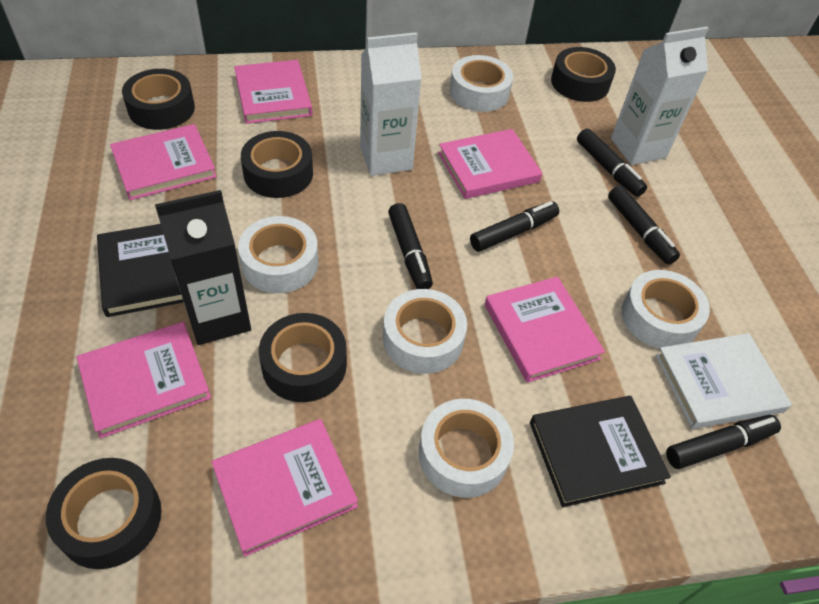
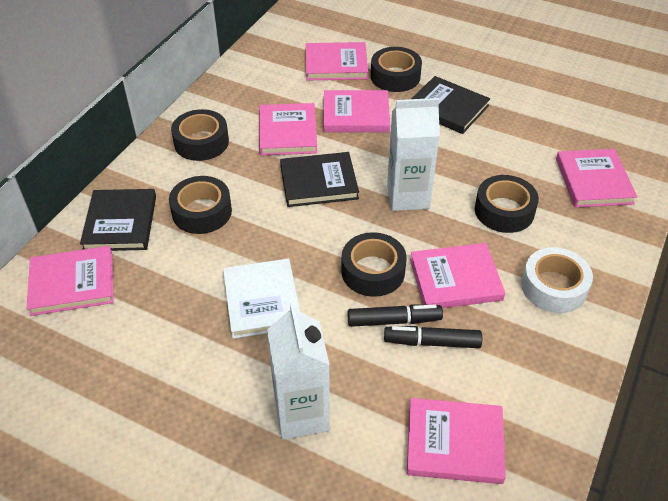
black book: 2 -> 3
black carton: 1 -> 0
black marker: 5 -> 2
pink book: 6 -> 7
white tape: 5 -> 1

